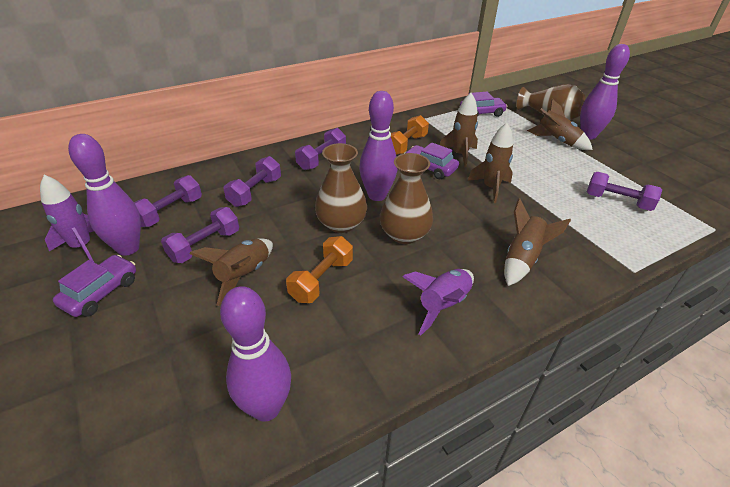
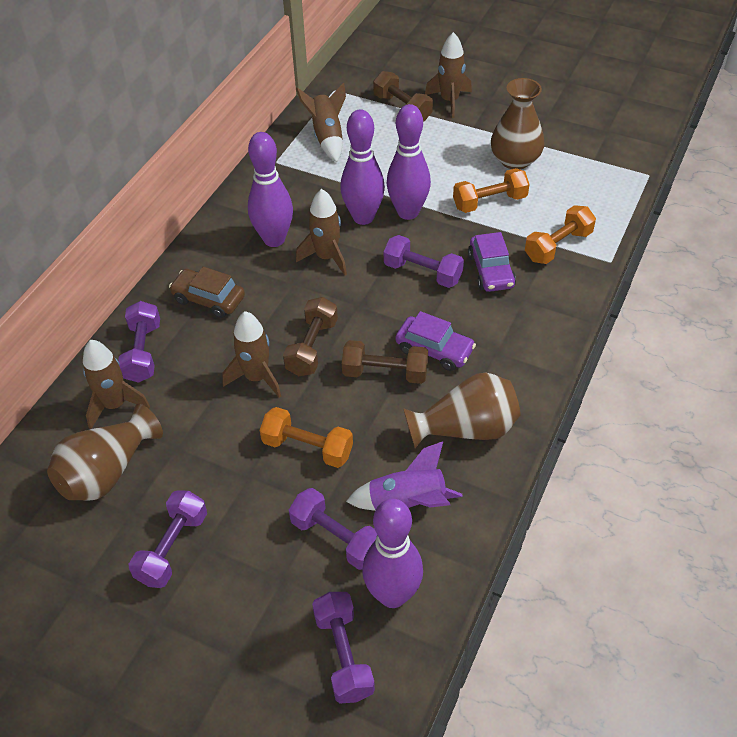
brown car: 0 -> 1
brown dumbbell: 0 -> 3
orange dumbbell: 2 -> 3
purple car: 3 -> 2
purple rocket: 2 -> 1

